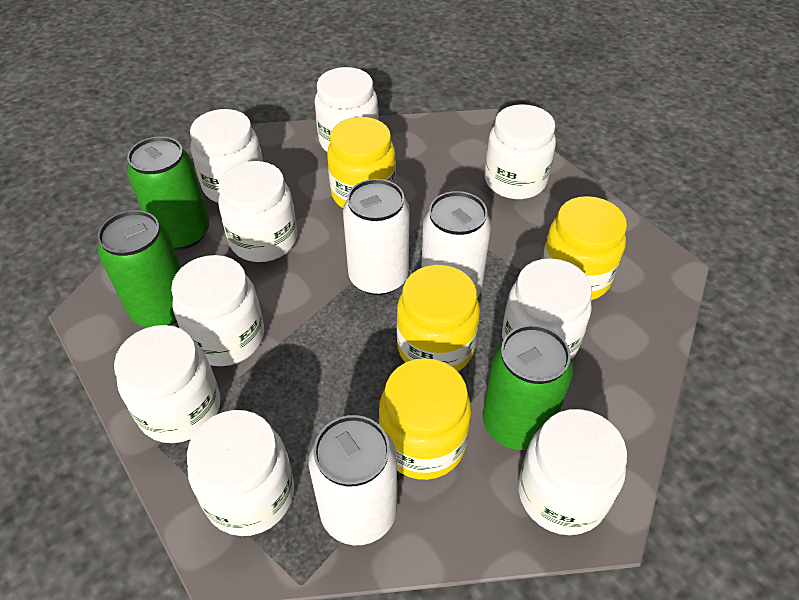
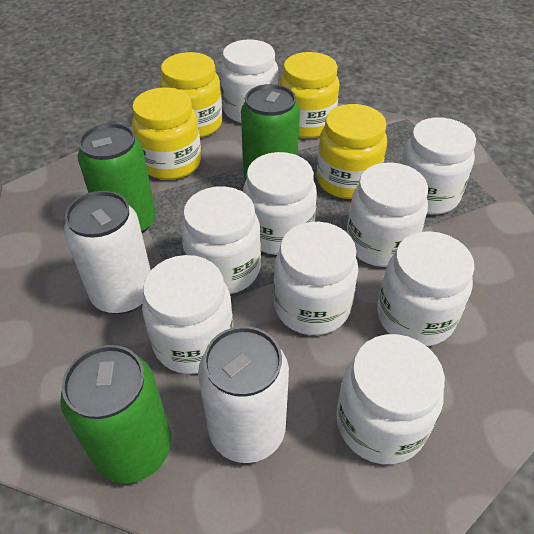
white can: 3 -> 2

